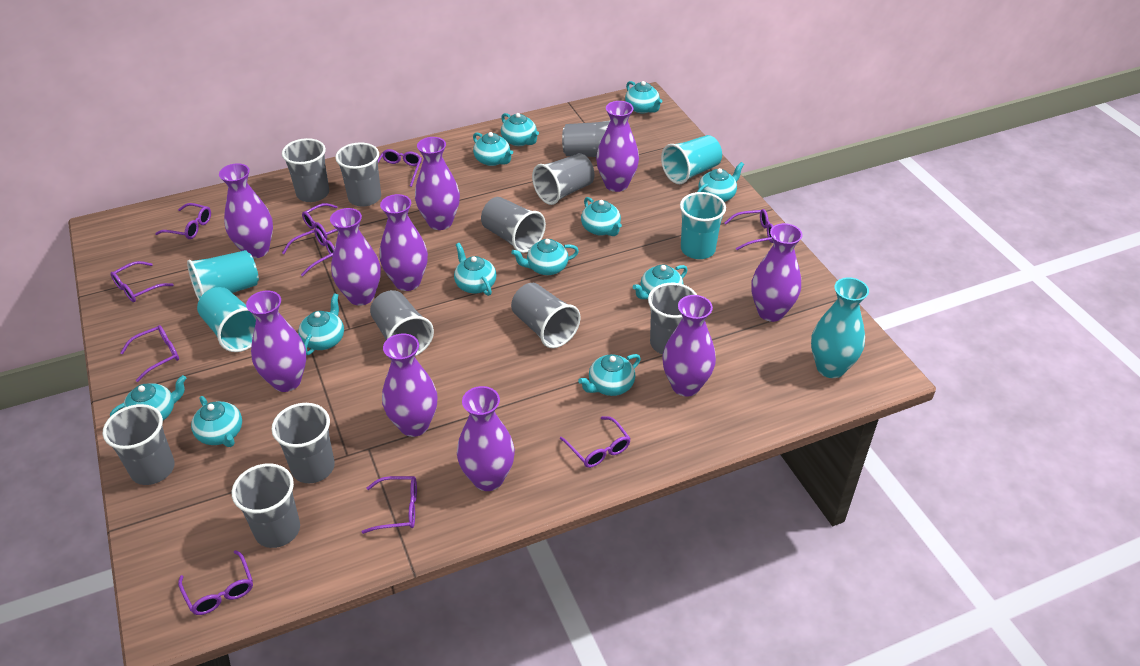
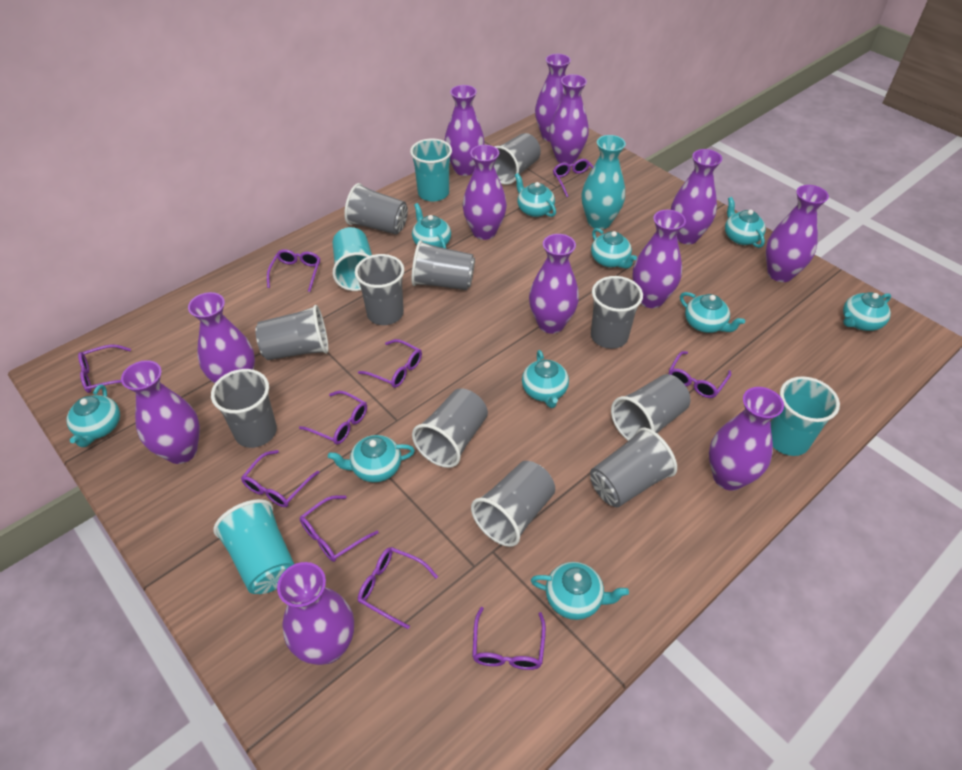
purple vase: 10 -> 12
turquoise teapot: 12 -> 10

